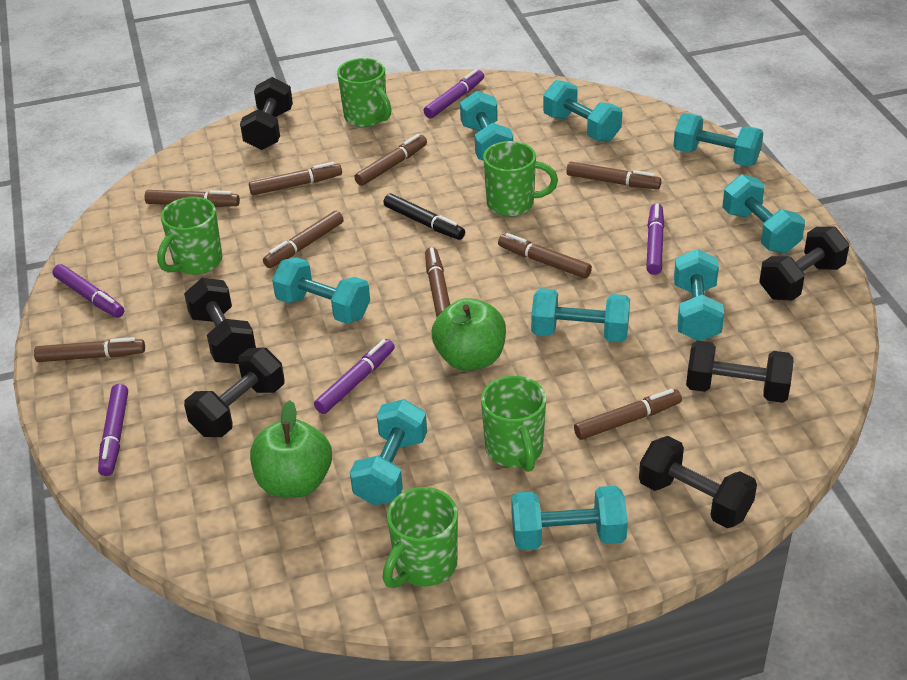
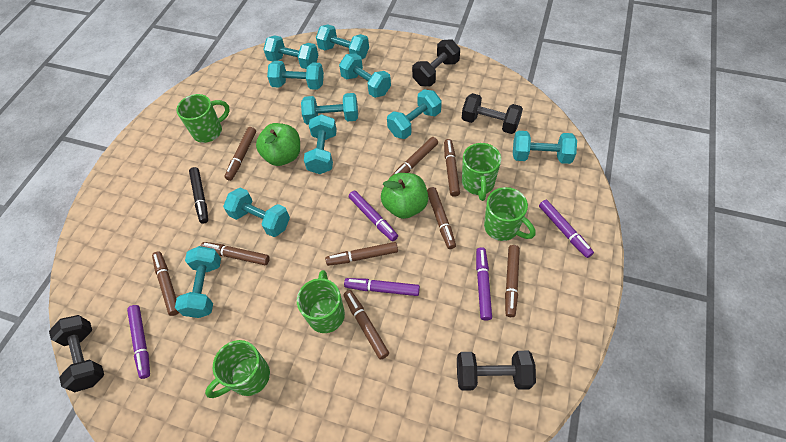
black dumbbell: 6 -> 4
turquoise dumbbell: 9 -> 10

